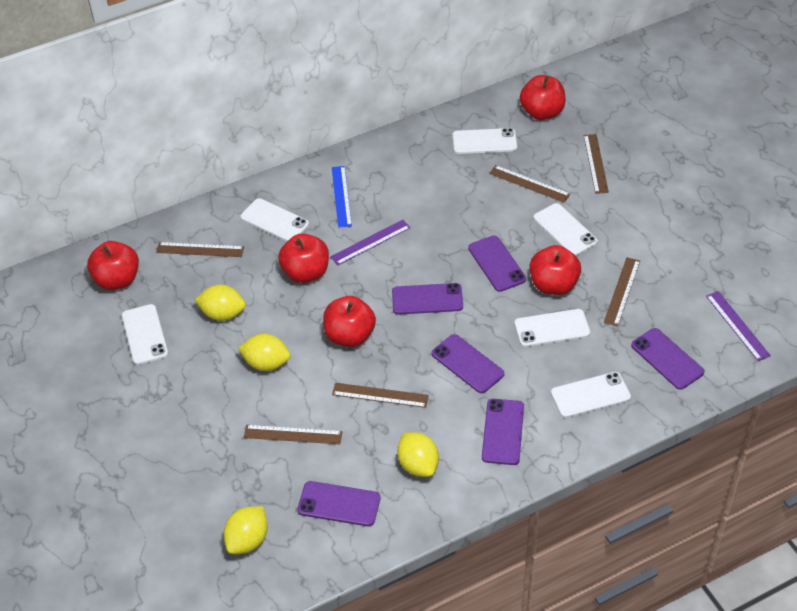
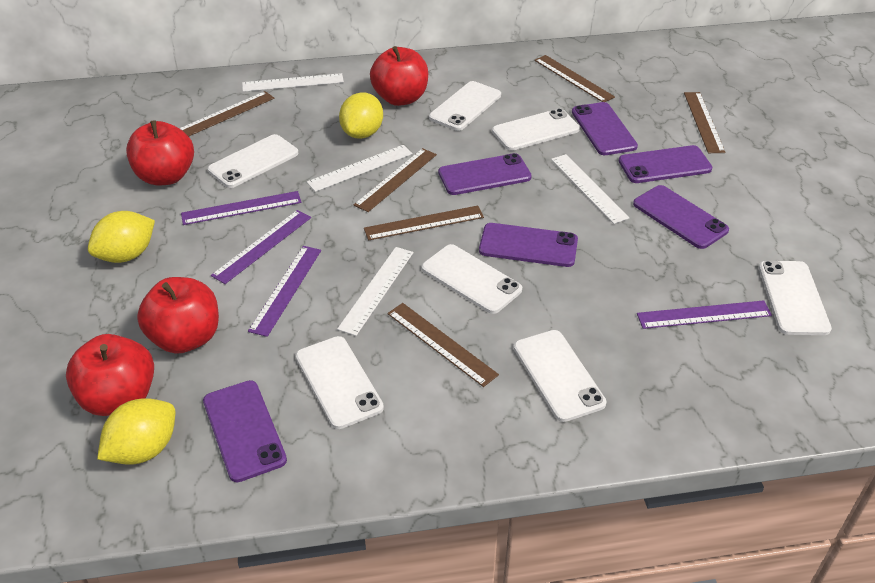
blue ruler: 1 -> 0
purple ruler: 2 -> 4
red apple: 5 -> 4
white phone: 6 -> 7
white ruler: 0 -> 4
yellow lemon: 4 -> 3

